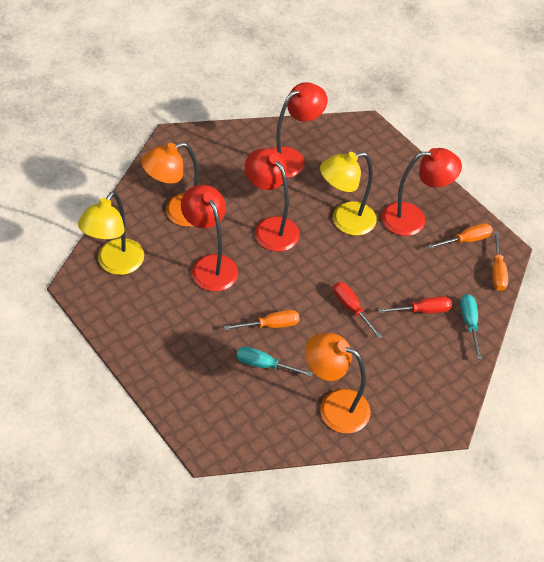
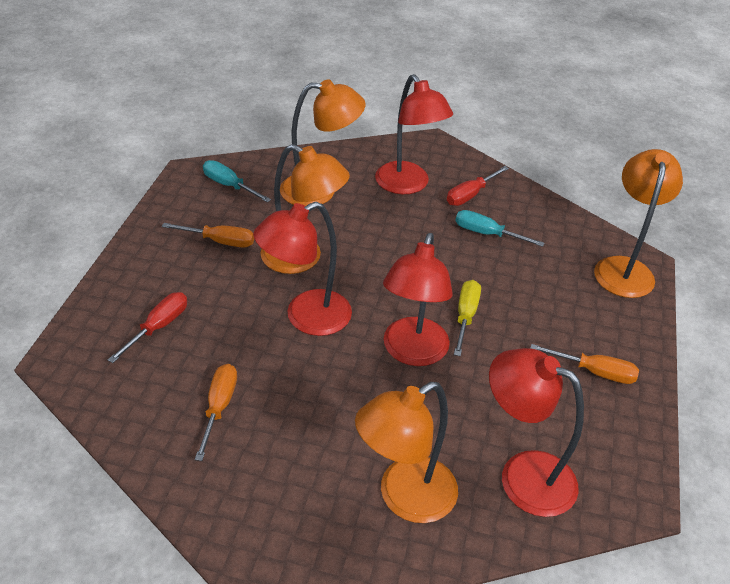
orange lamp: 2 -> 4
yellow lamp: 2 -> 0
yellow screwdriver: 0 -> 1

